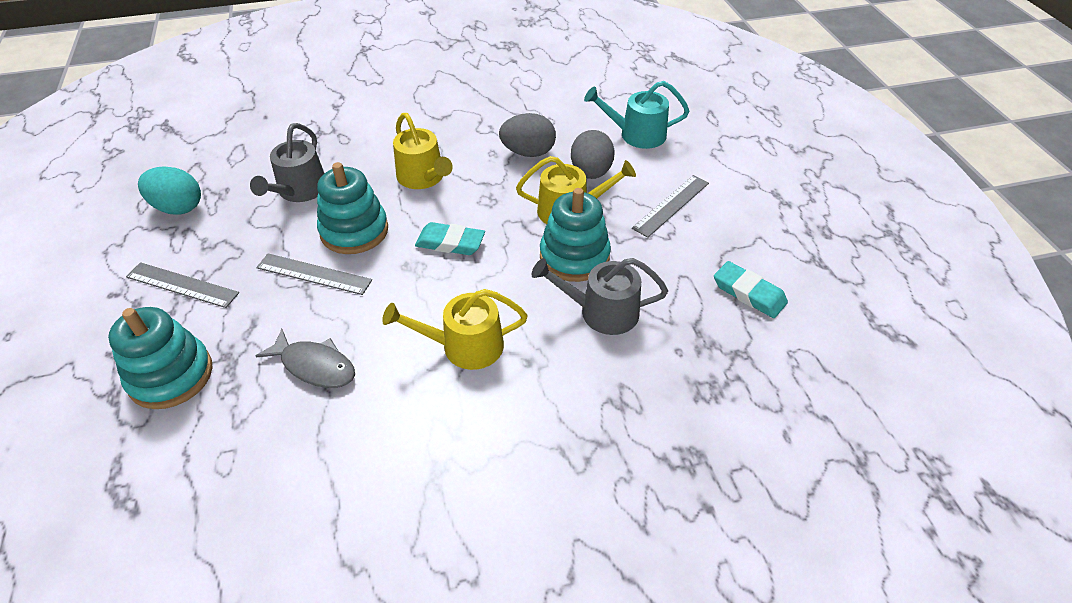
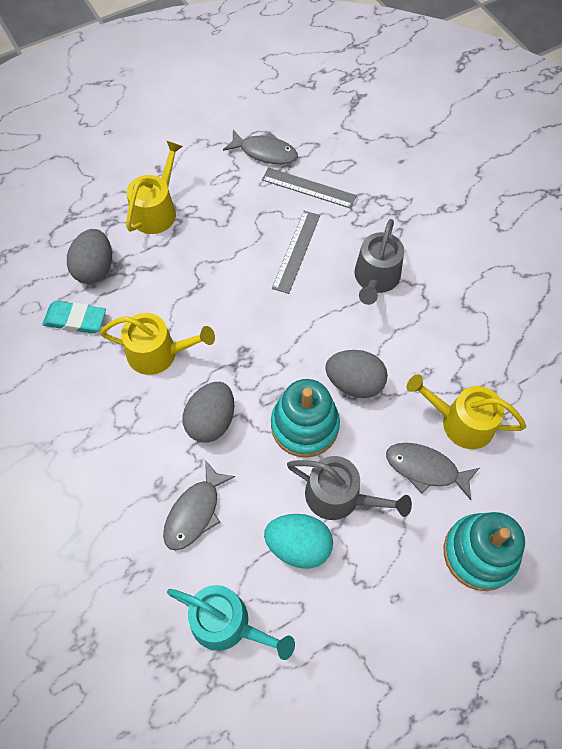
grey egg: 2 -> 3
grey fish: 1 -> 3
grey ruler: 3 -> 2
turquoise eraser: 2 -> 1
turquoise stacking toy: 3 -> 2

